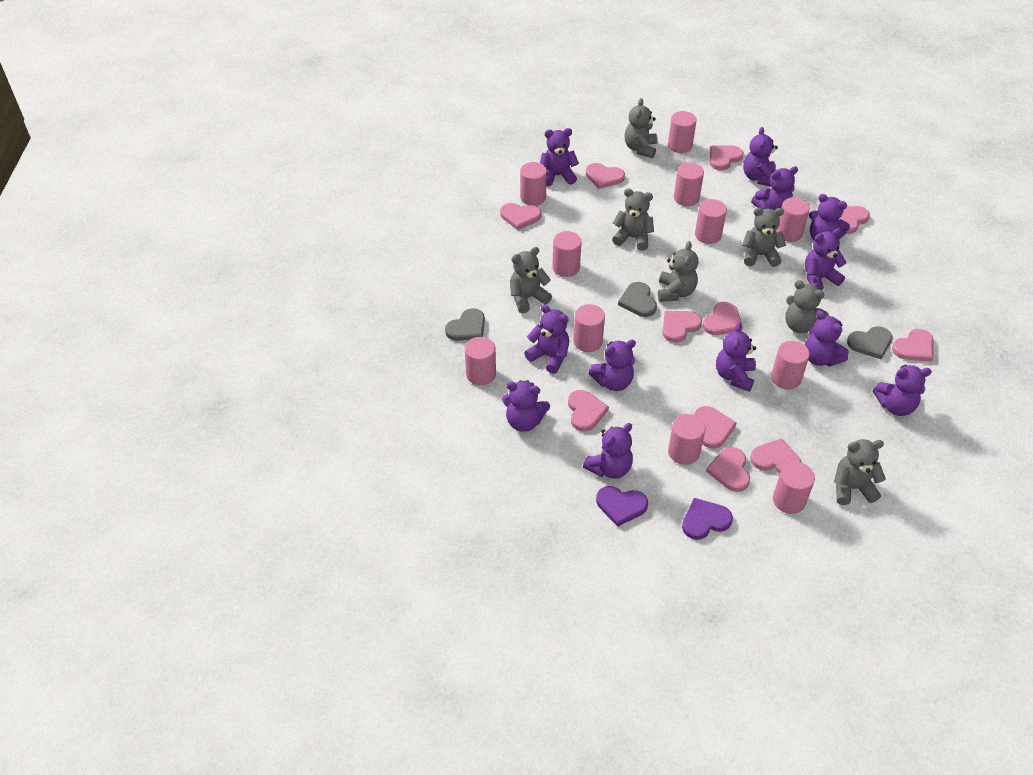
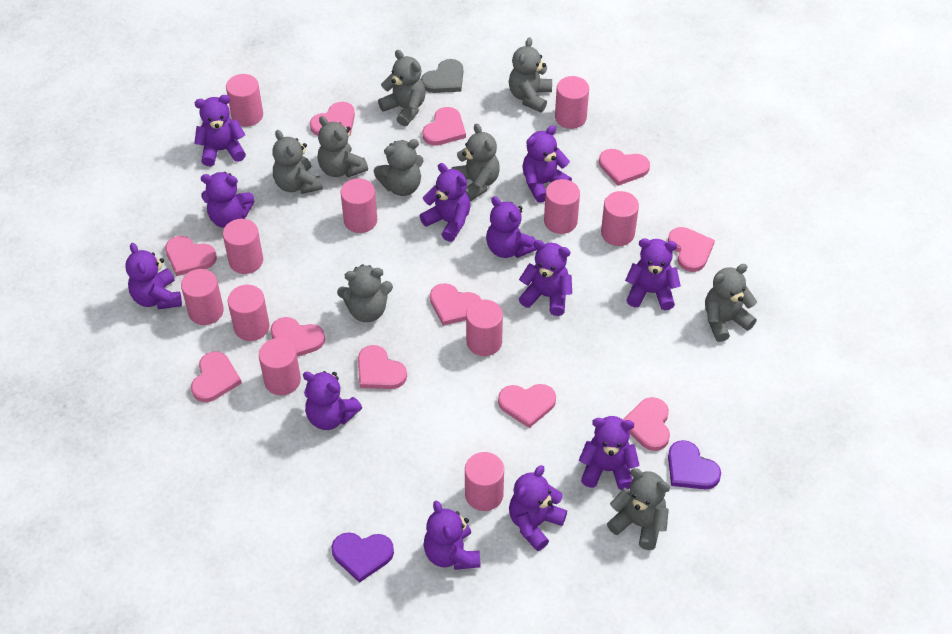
grey heart: 3 -> 1
grey teddy bear: 7 -> 9

